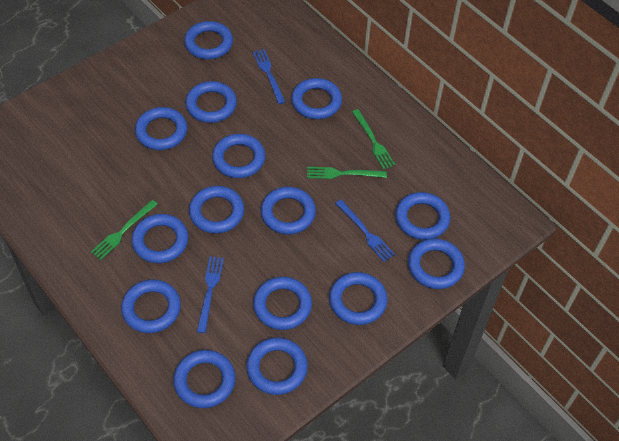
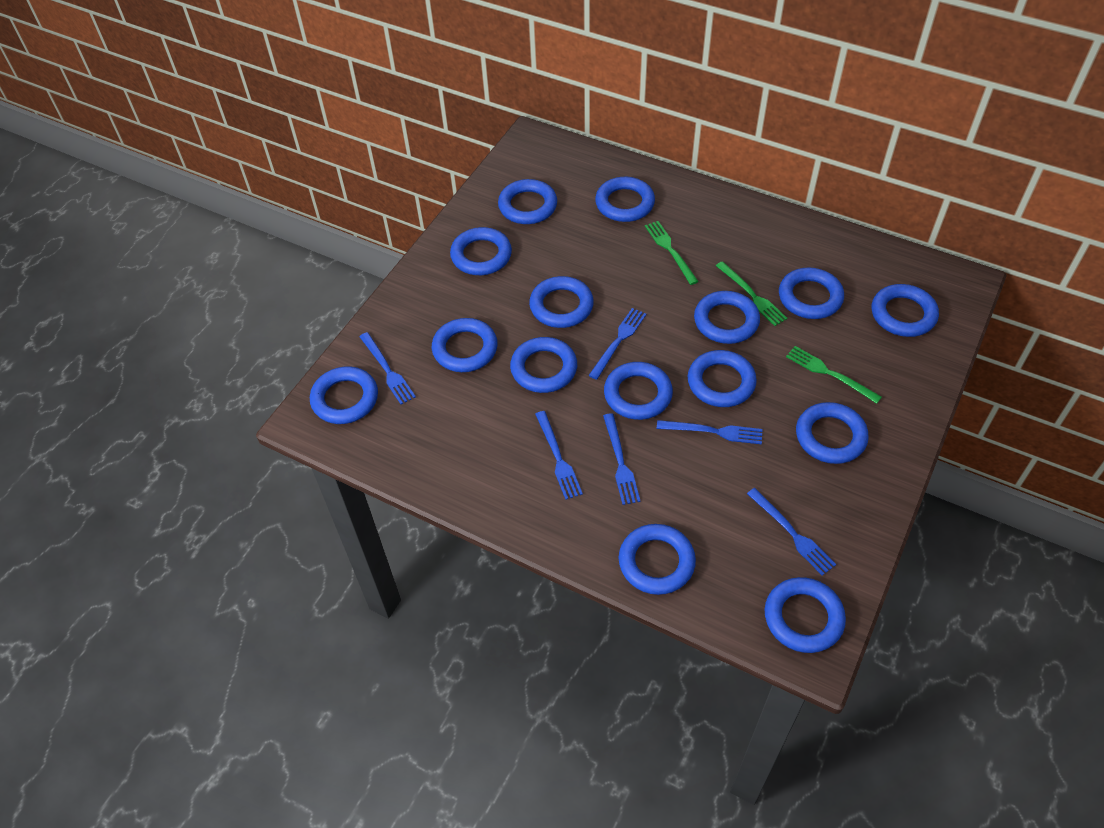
blue fork: 3 -> 6

